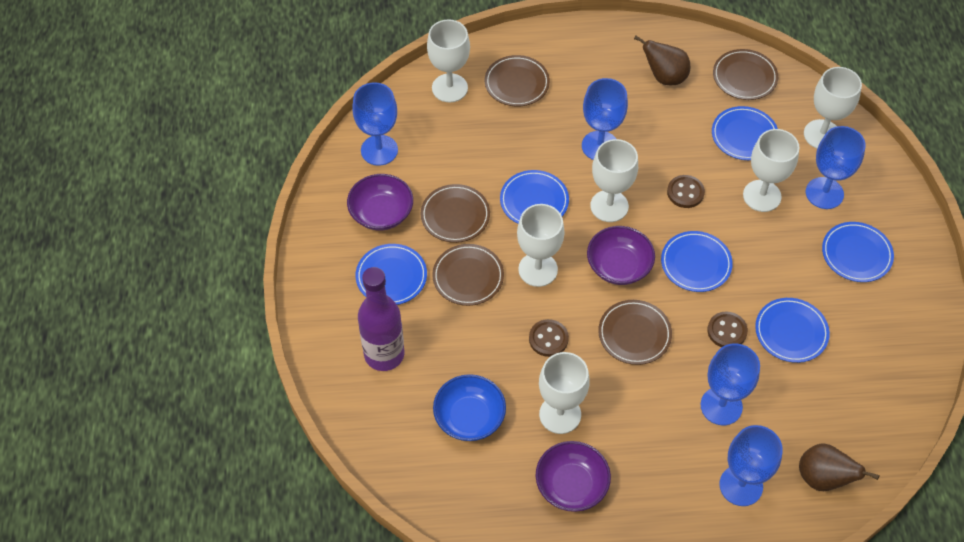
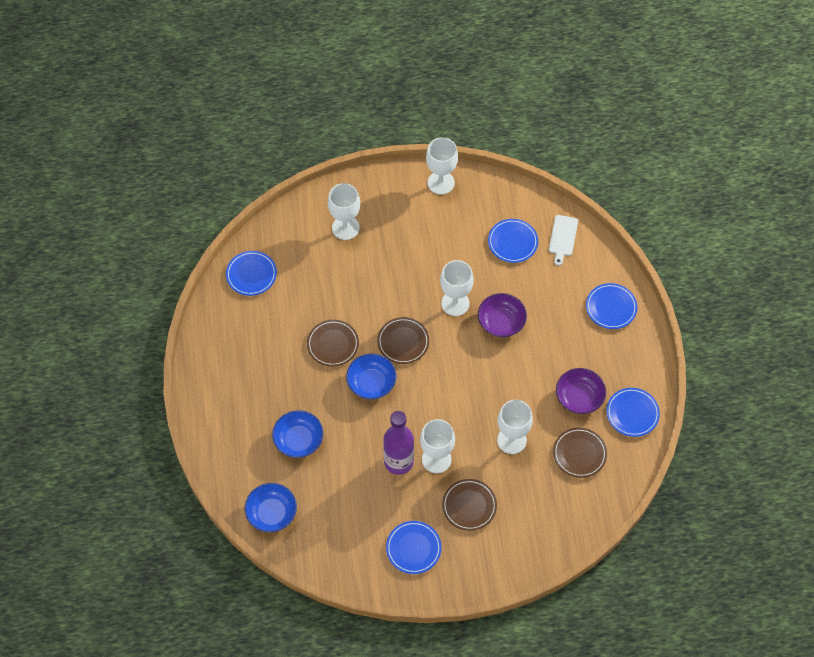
blue bowl: 1 -> 3
blue goblet: 5 -> 0
blue plate: 6 -> 5
brown button: 3 -> 0
brown pear: 2 -> 0
brown plate: 5 -> 4
purple bowl: 3 -> 2
white cutting board: 0 -> 1
white goblet: 6 -> 5

